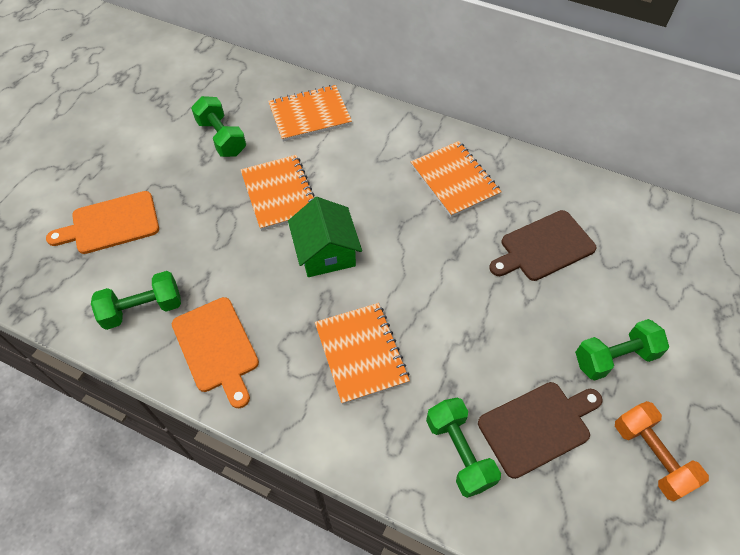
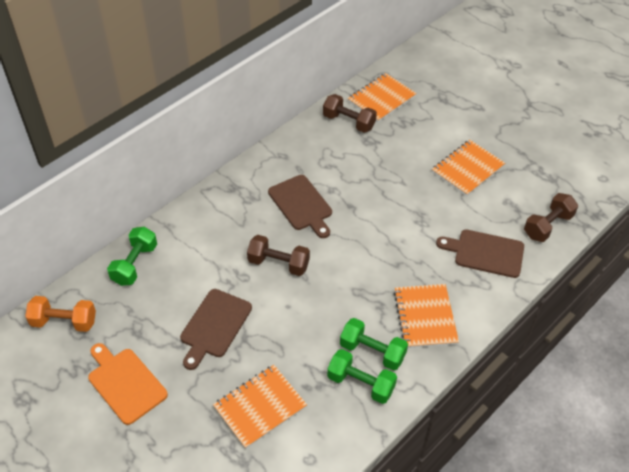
brown cutting board: 2 -> 3
brown dumbbell: 0 -> 3
green dumbbell: 4 -> 3
green house: 1 -> 0
orange cutting board: 2 -> 1

